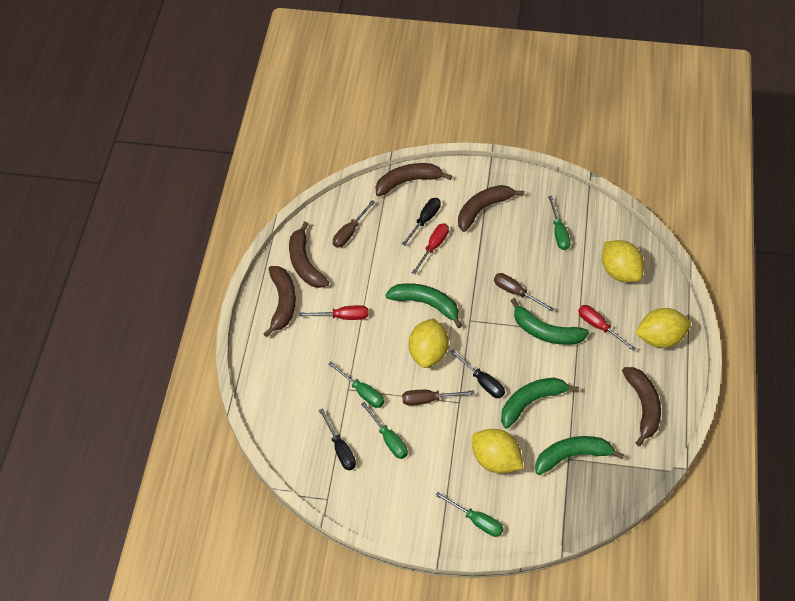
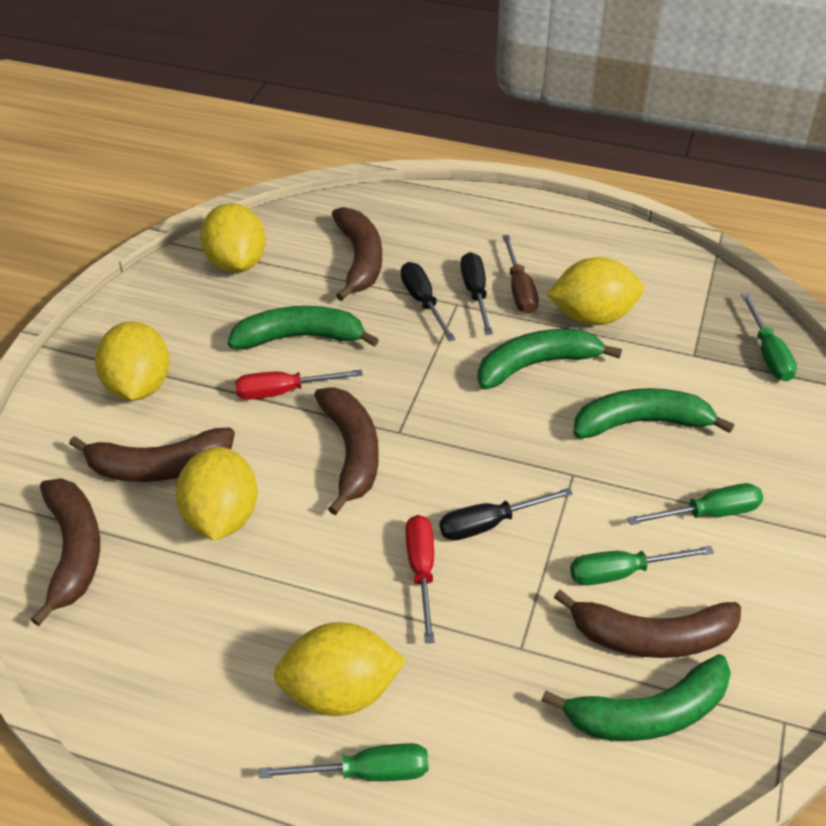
brown screwdriver: 3 -> 1
red screwdriver: 3 -> 2
yellow lemon: 4 -> 5

